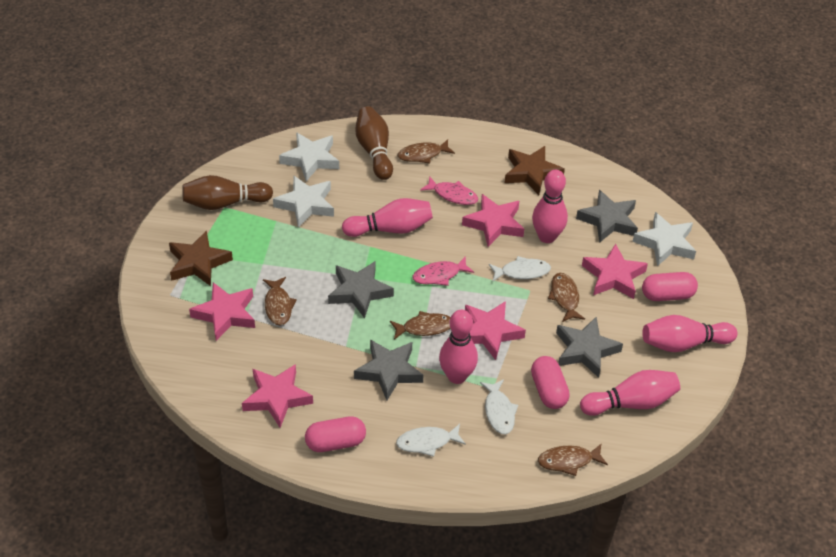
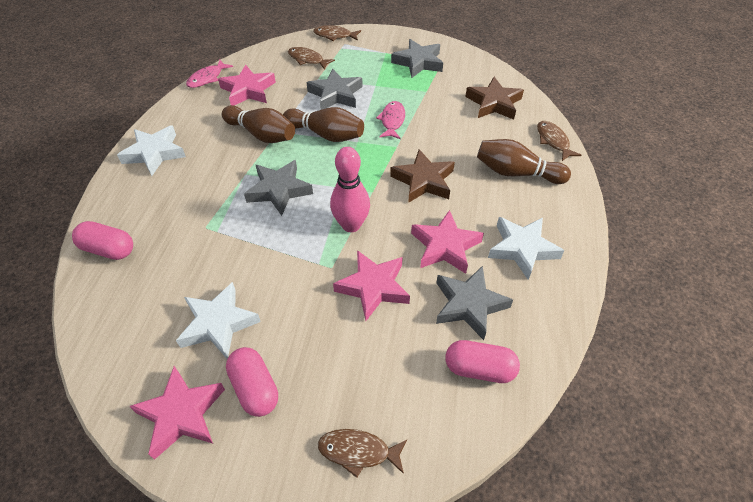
brown bowling pin: 2 -> 3
brown fish: 5 -> 4
pink bowling pin: 5 -> 1
pink star: 5 -> 4
white fish: 3 -> 0

